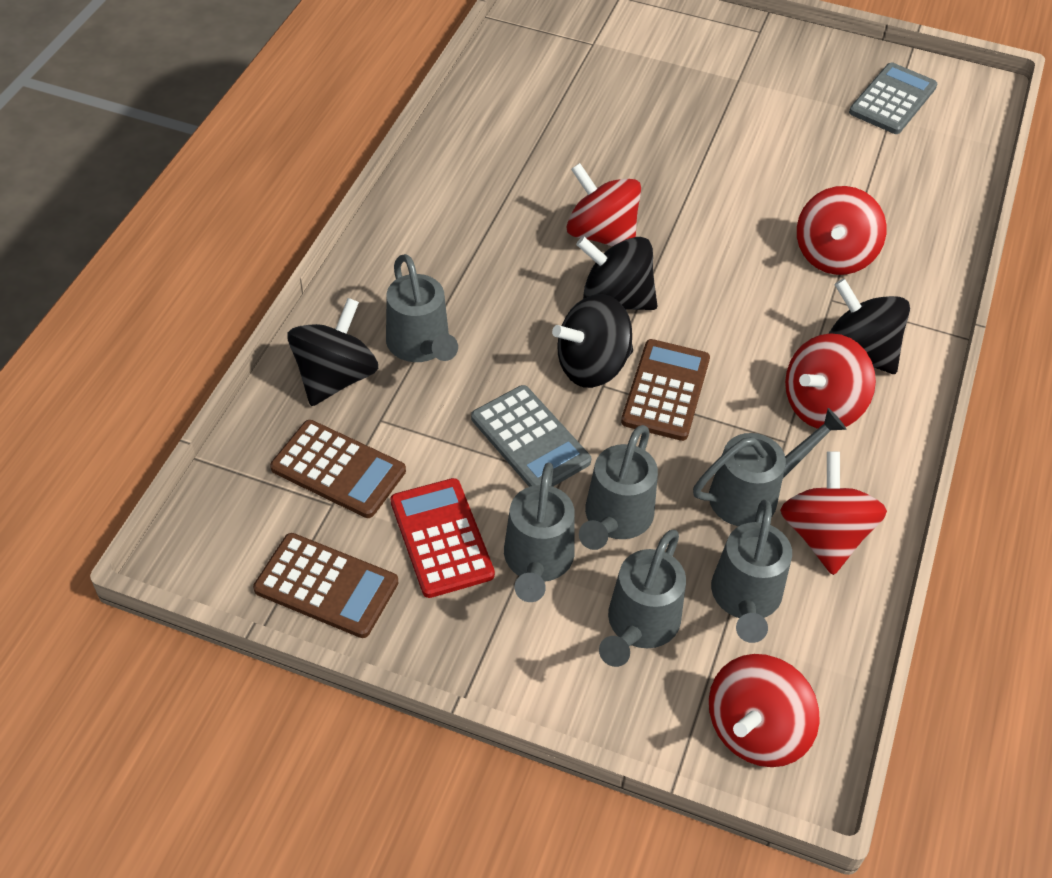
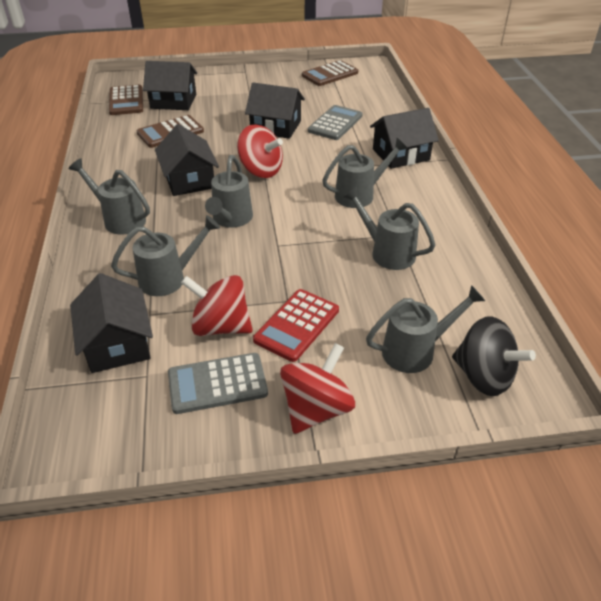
black house: 0 -> 5
black spinning top: 4 -> 1
red spinning top: 5 -> 3

